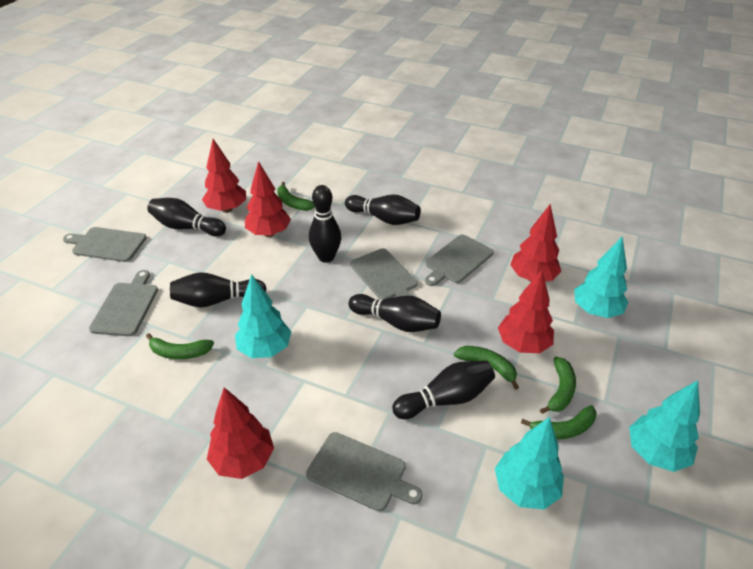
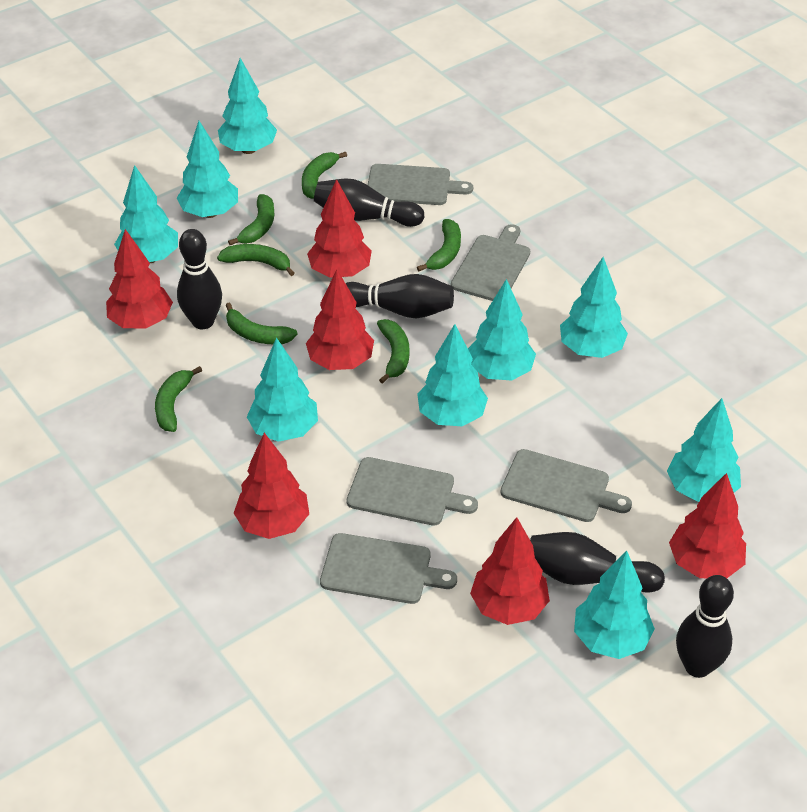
black bowling pin: 6 -> 5
green banana: 5 -> 7
red tree: 5 -> 6
turquoise tree: 4 -> 9

